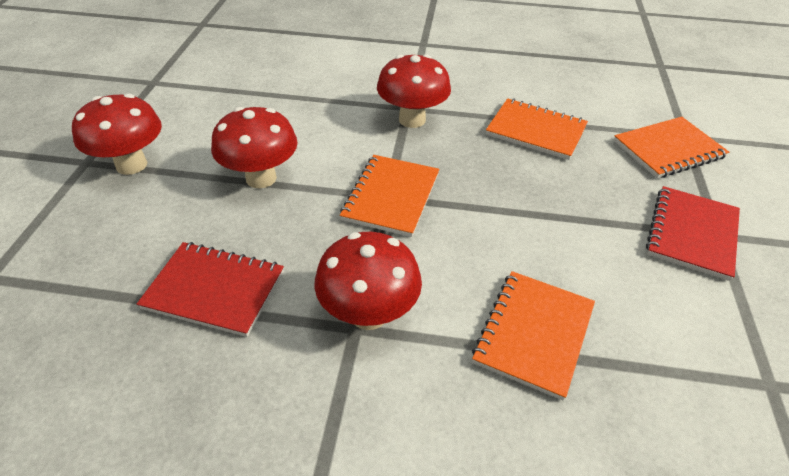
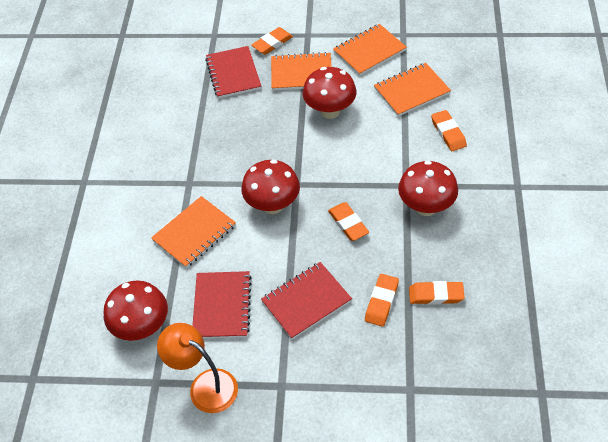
orange eraser: 0 -> 5
orange lamp: 0 -> 1
red notebook: 2 -> 3

